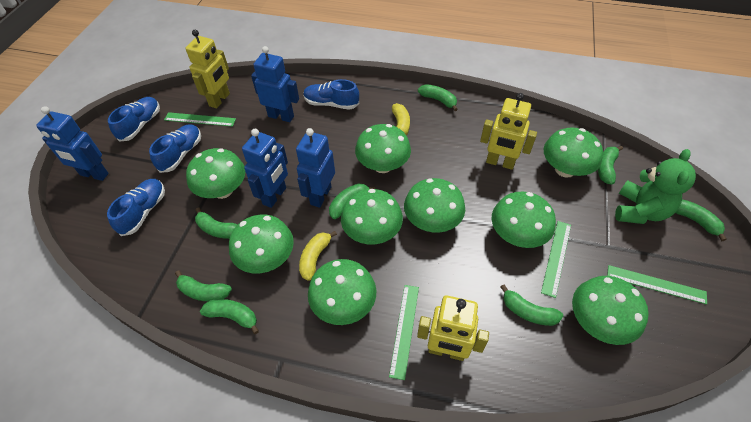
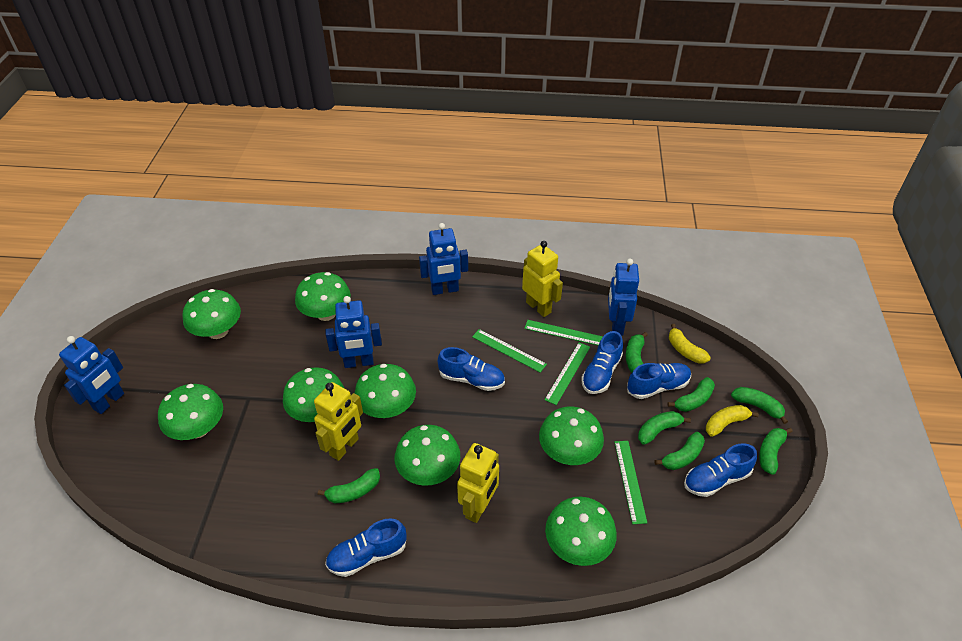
blue shoe: 4 -> 5
green banana: 8 -> 7
green mushroom: 9 -> 8
green teddy bear: 1 -> 0

